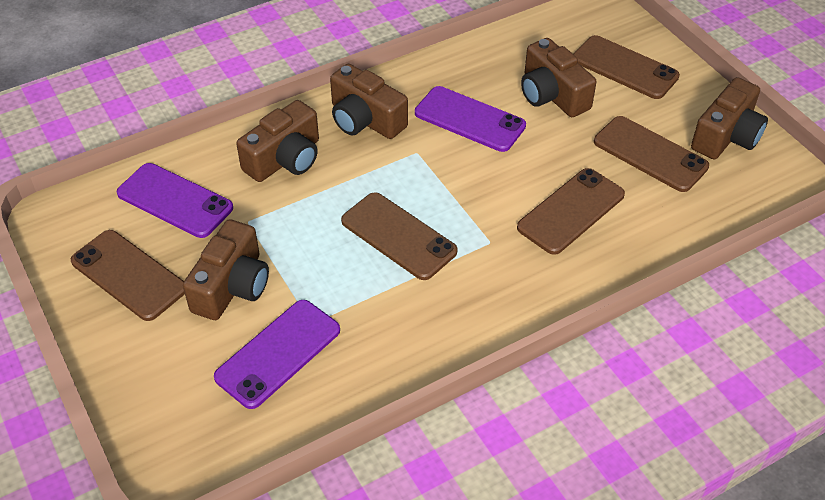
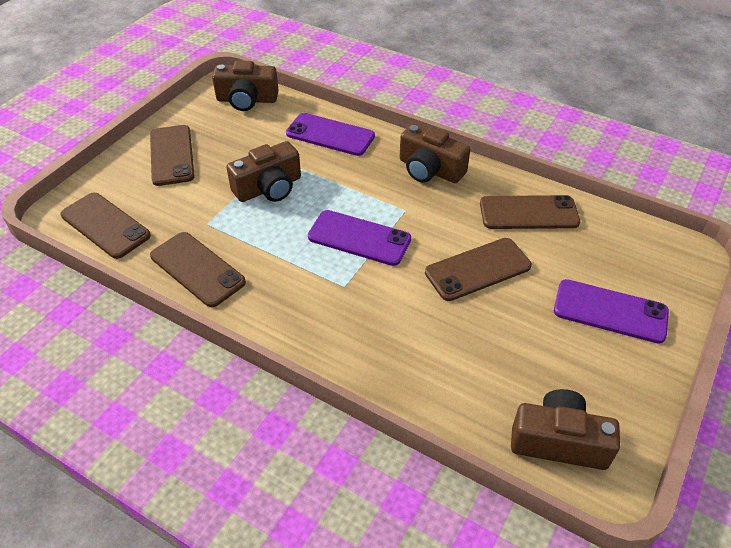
brown camera: 5 -> 4

